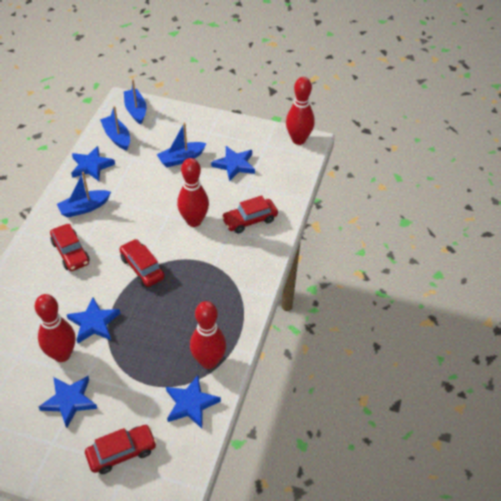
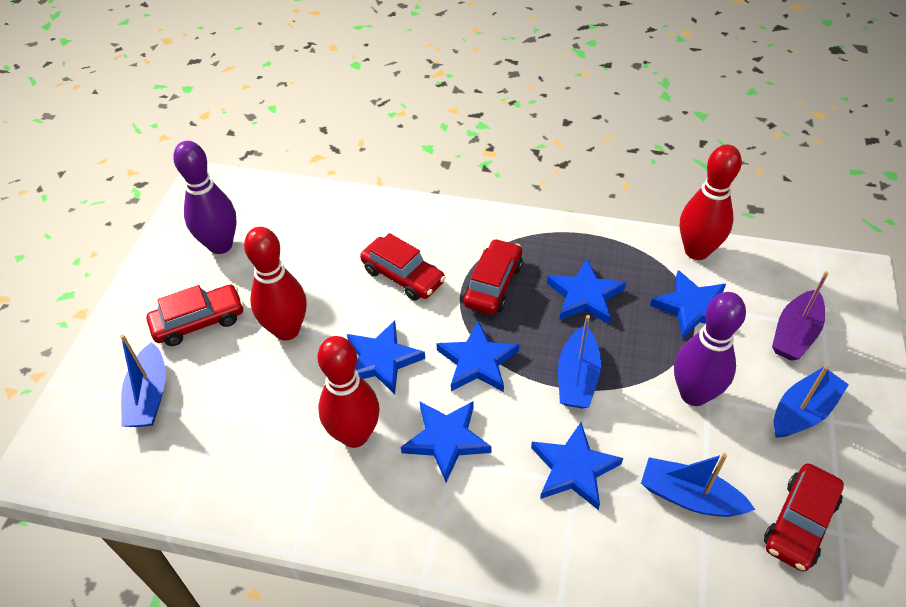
blue star: 5 -> 6
purple boat: 0 -> 1
purple bowling pin: 0 -> 2
red bowling pin: 4 -> 3

